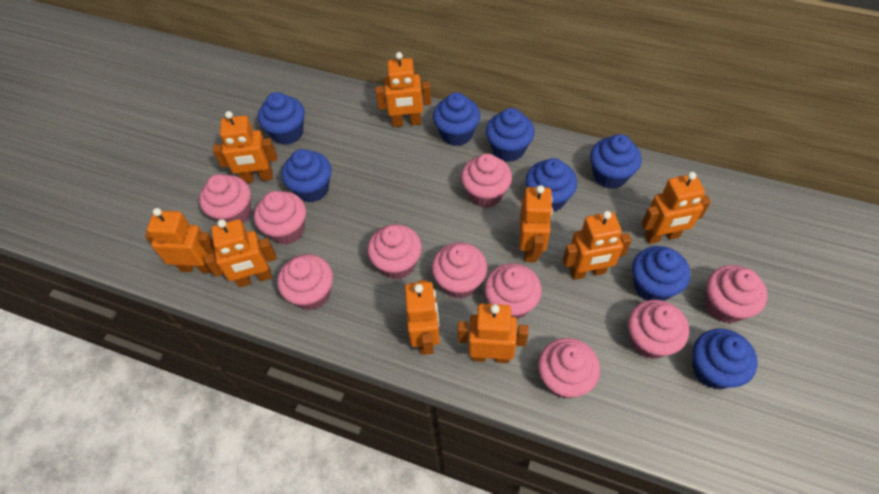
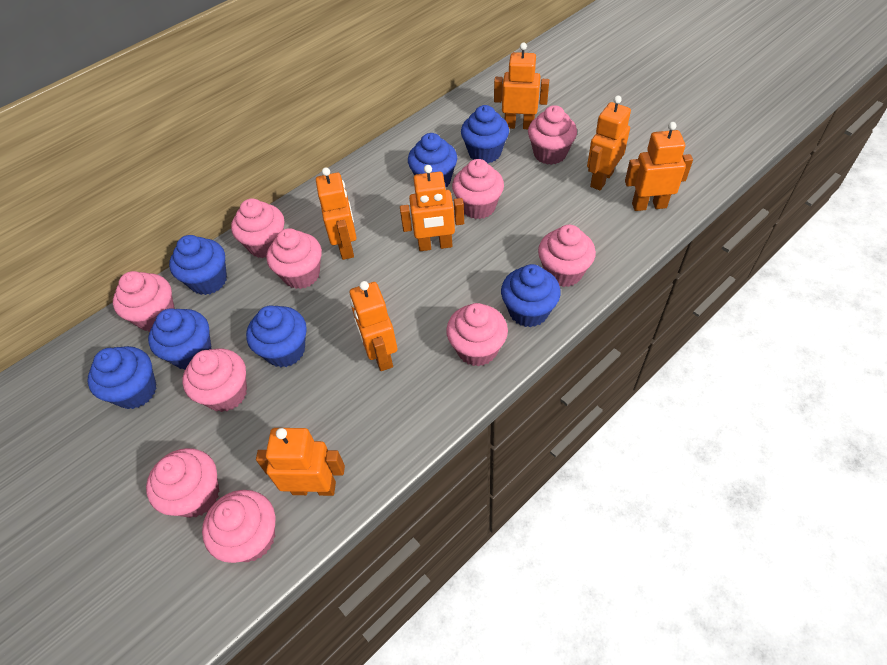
blue cupcake: 8 -> 7
orange robot: 9 -> 7

